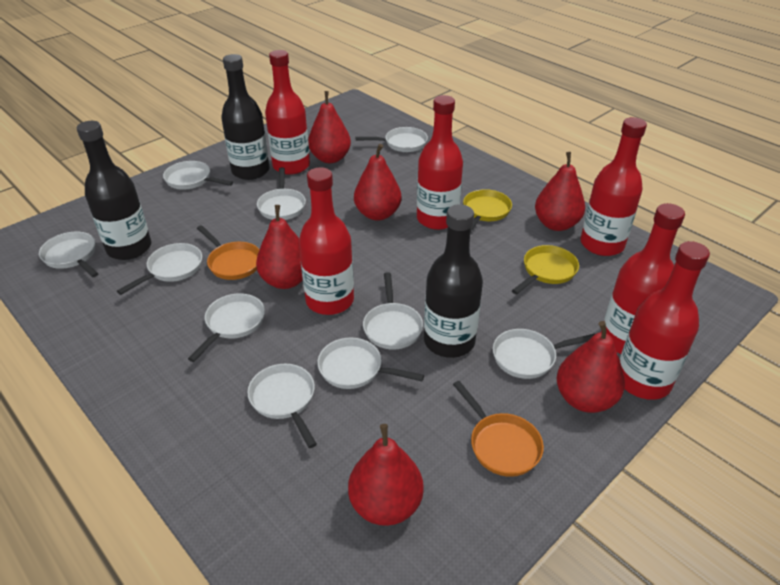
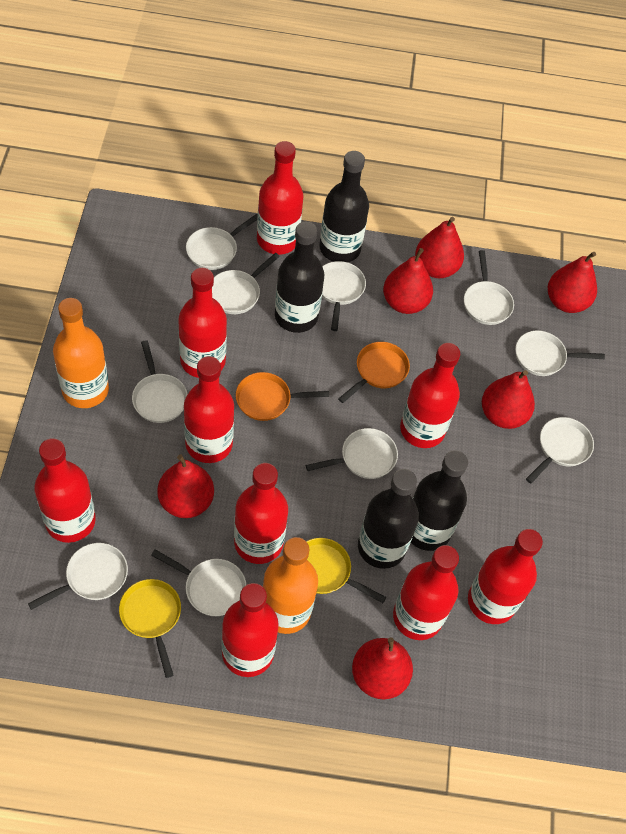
black bottle: 3 -> 4
orange bottle: 0 -> 2
red bottle: 6 -> 9

